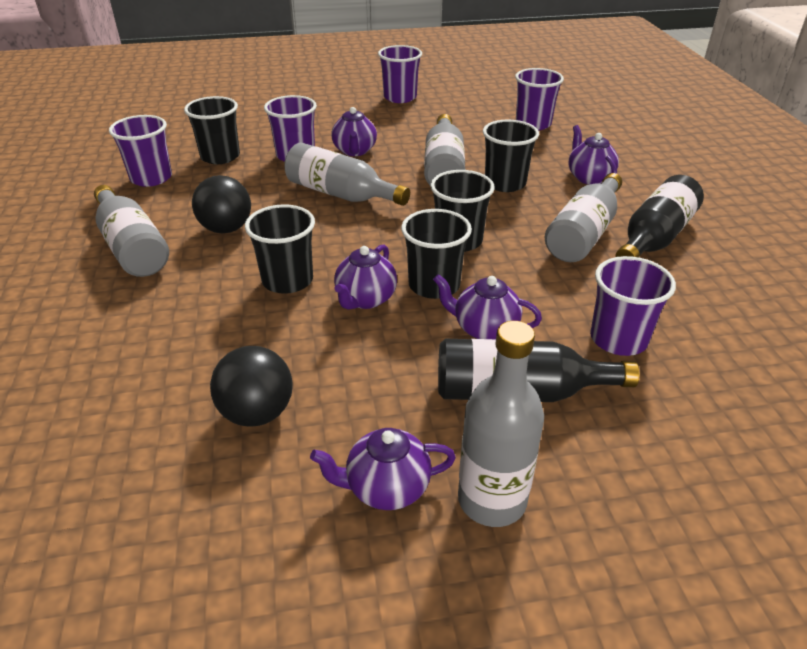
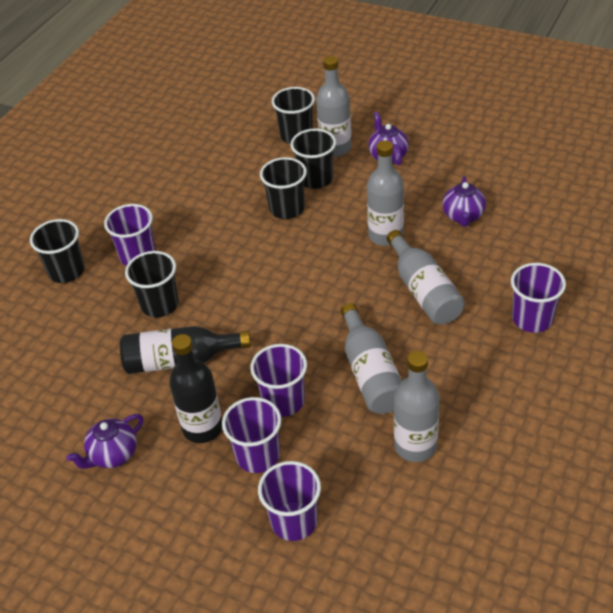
black ball: 2 -> 0
purple teapot: 5 -> 3

